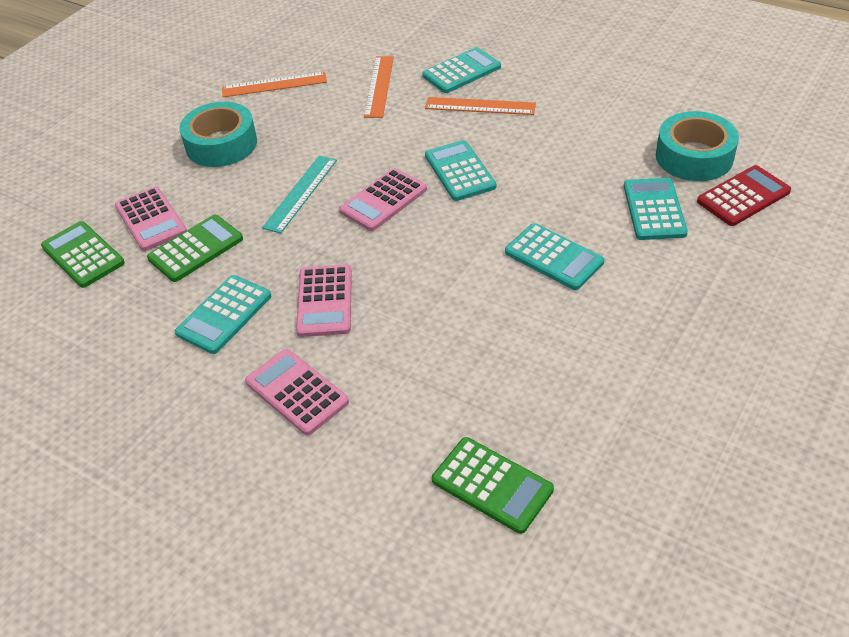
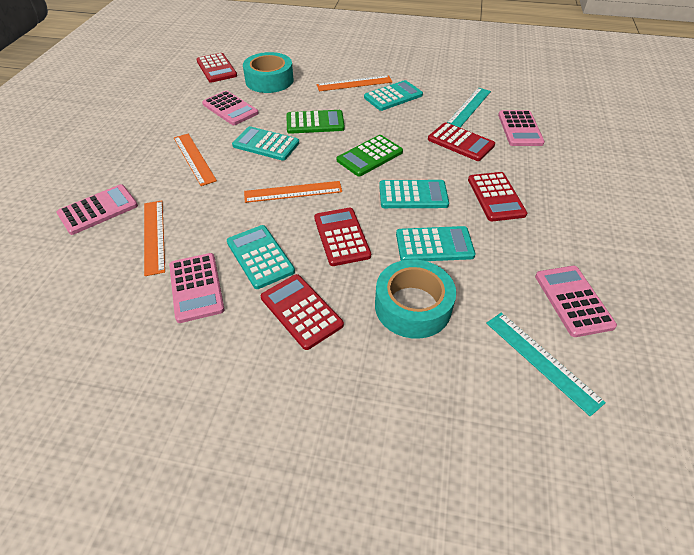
green calculator: 3 -> 2
orange ruler: 3 -> 4
pink calculator: 4 -> 5
red calculator: 1 -> 5
turquoise ruler: 1 -> 2

